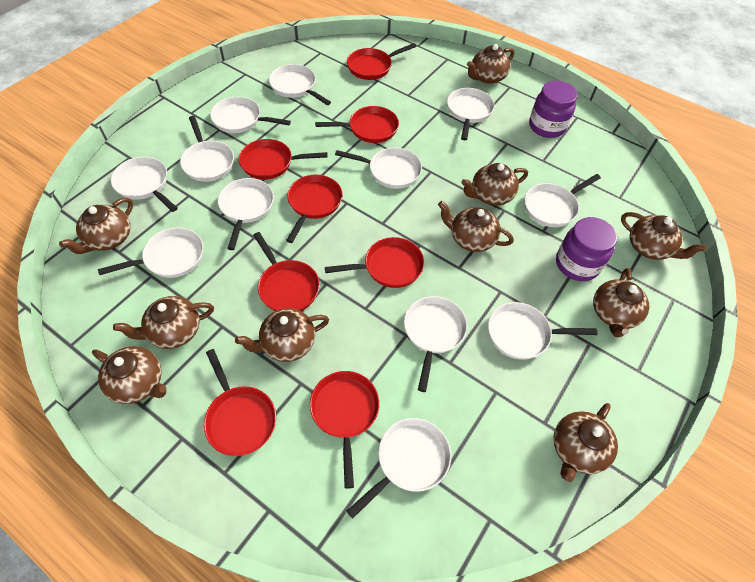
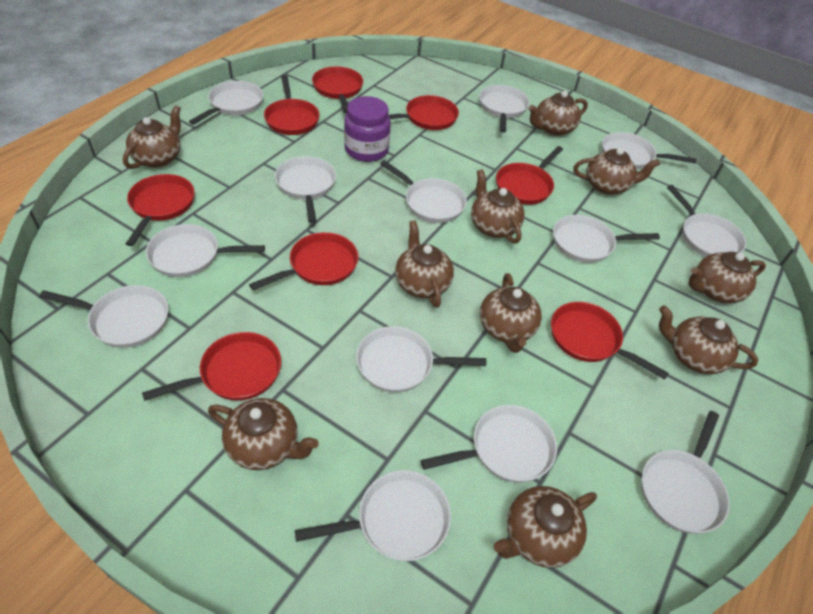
purple jar: 2 -> 1
white pan: 12 -> 13

